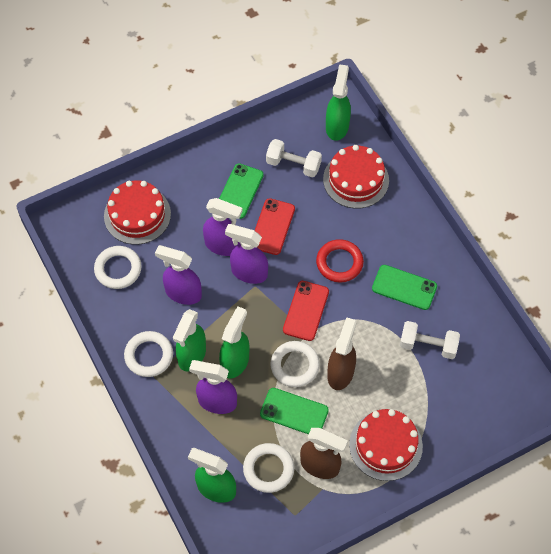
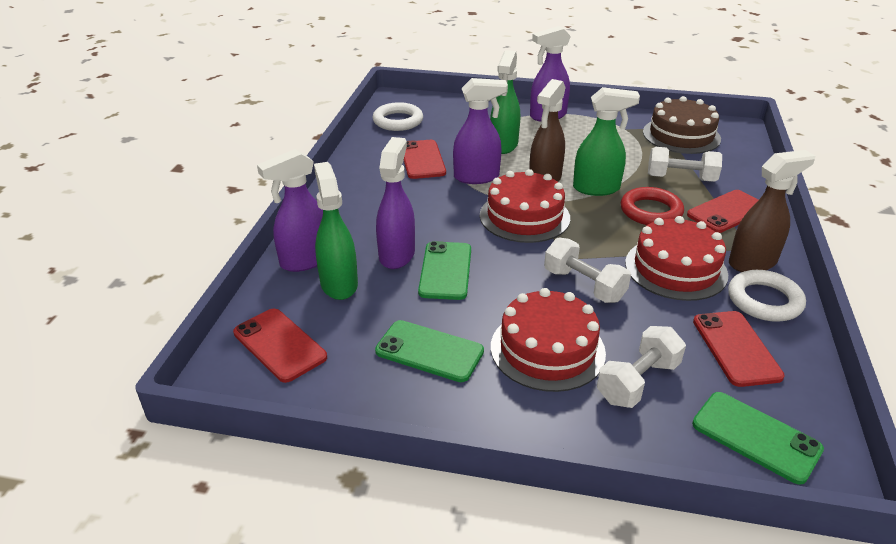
brown cake: 0 -> 1
green spray bottle: 4 -> 3
red phone: 2 -> 4
white dumbbell: 2 -> 3
white ring: 4 -> 2

